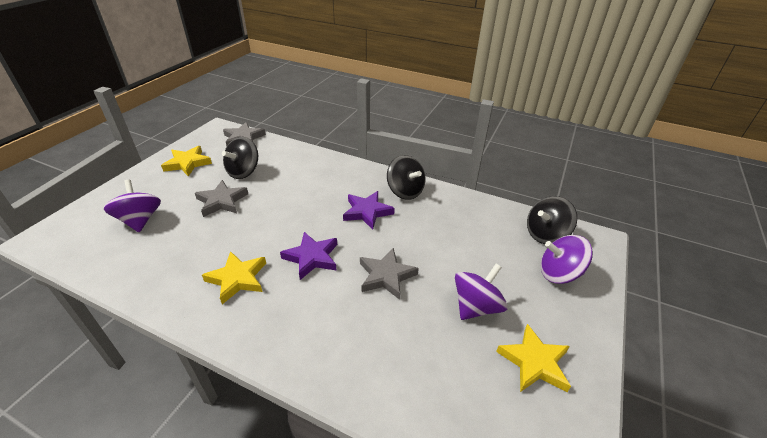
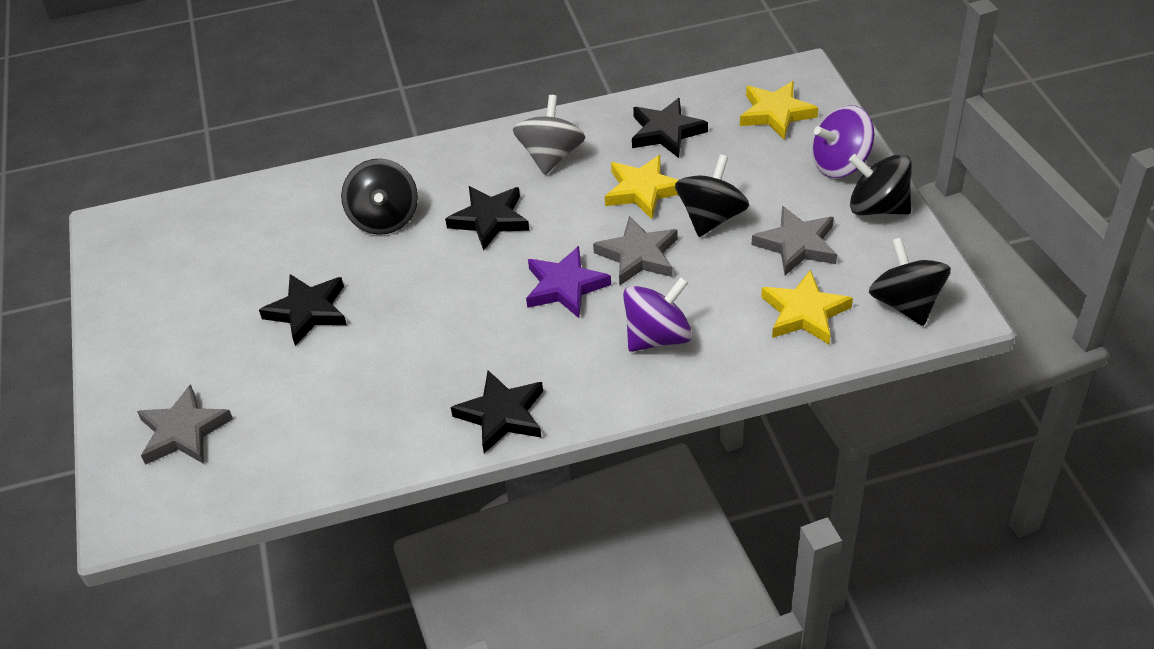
black spinning top: 3 -> 4
black star: 0 -> 4
grey spinning top: 0 -> 1
purple spinning top: 3 -> 2
purple star: 2 -> 1

